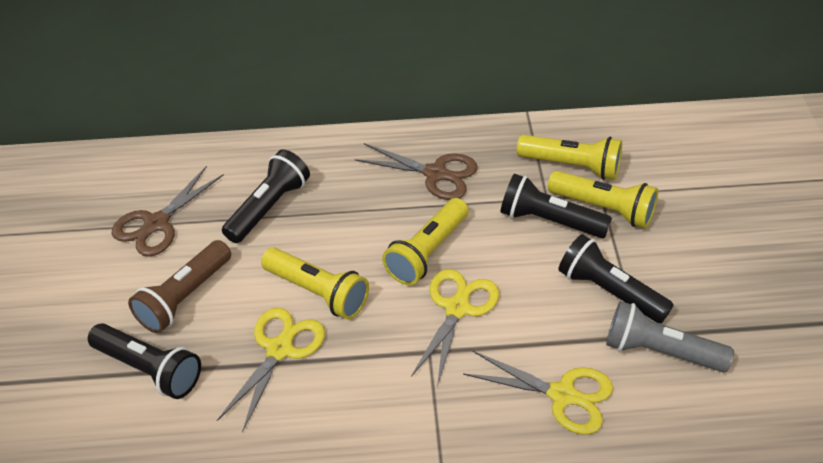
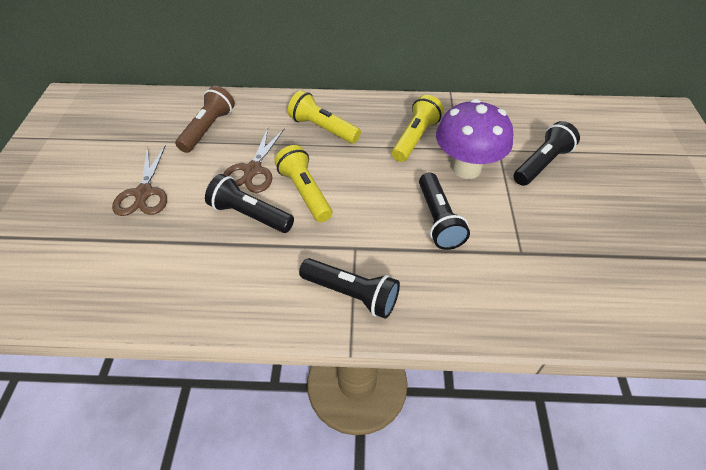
grey flashlight: 1 -> 0
purple mushroom: 0 -> 1
yellow flashlight: 4 -> 3
yellow scissors: 3 -> 0

